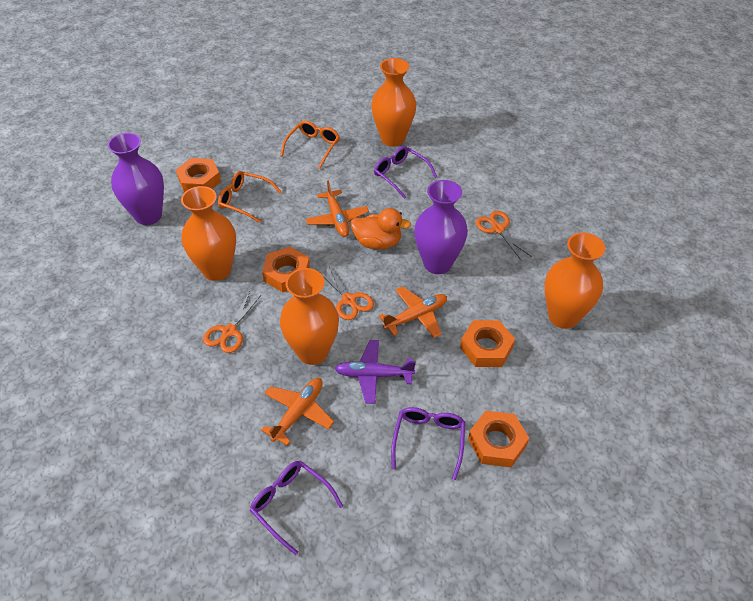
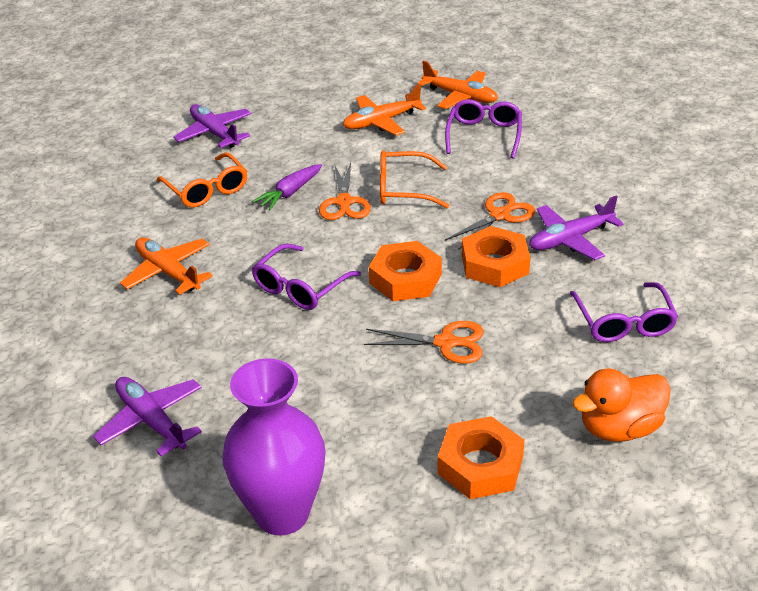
orange nut: 4 -> 3
orange vase: 4 -> 0
purple carrot: 0 -> 1
purple plane: 1 -> 3
purple vase: 2 -> 1

